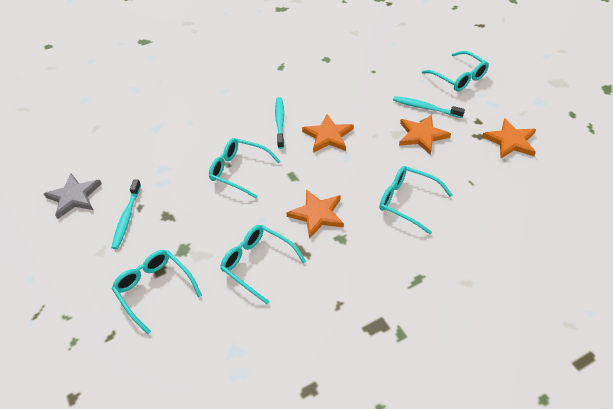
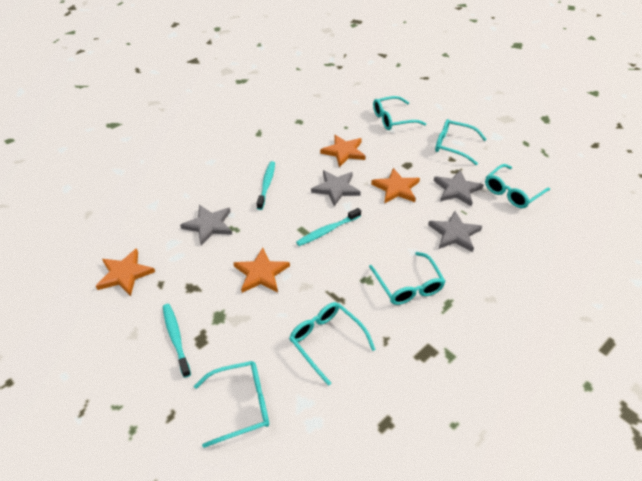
grey star: 1 -> 4
turquoise glasses: 5 -> 6

